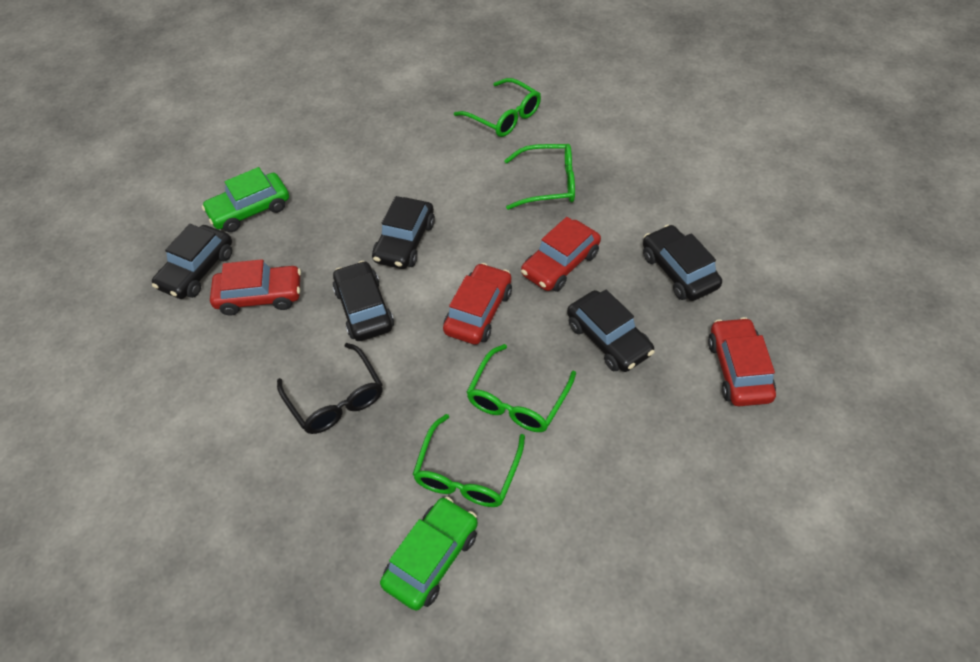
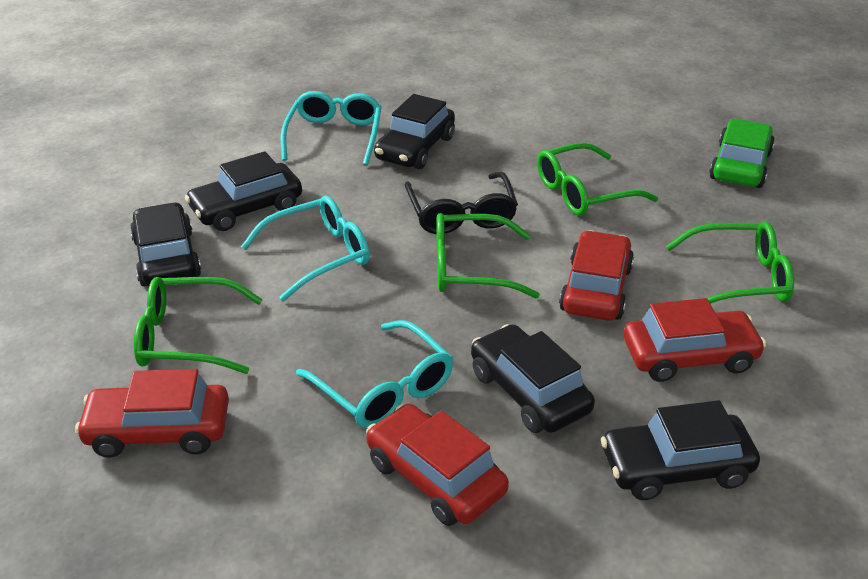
green car: 2 -> 1
turquoise glasses: 0 -> 3

